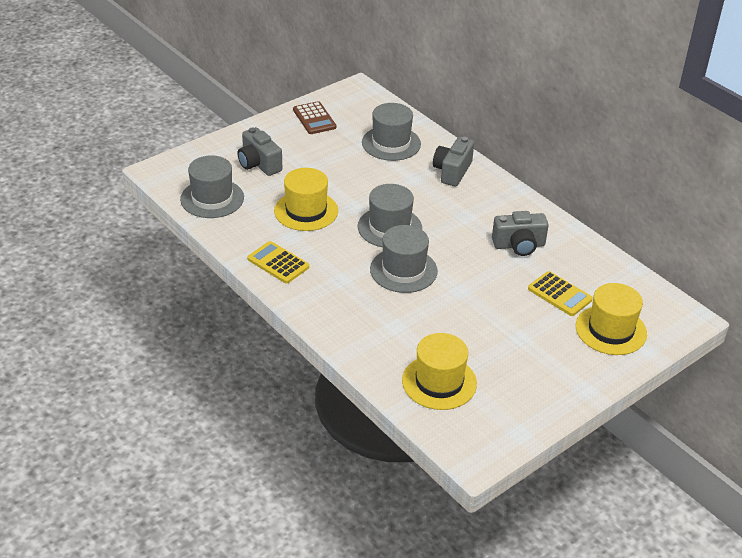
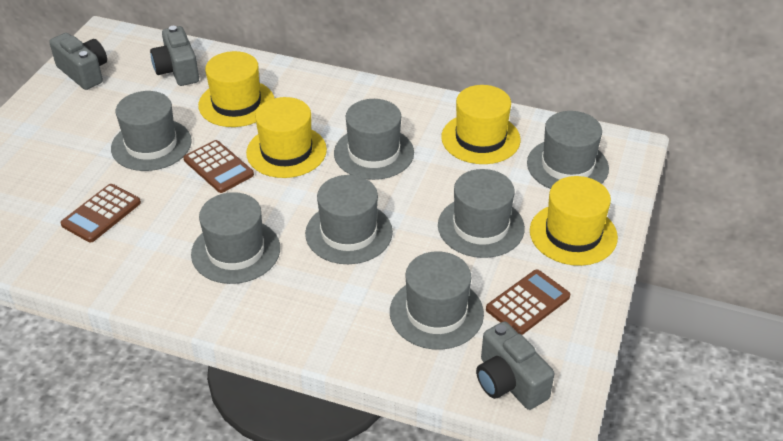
brown calculator: 1 -> 3
grey hat: 4 -> 7
yellow calculator: 2 -> 0
yellow hat: 3 -> 4

